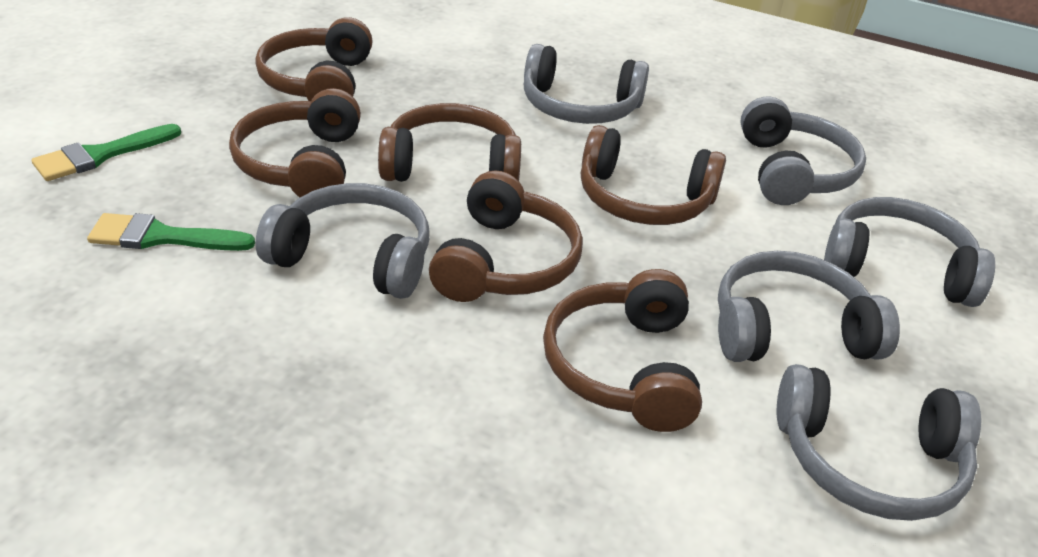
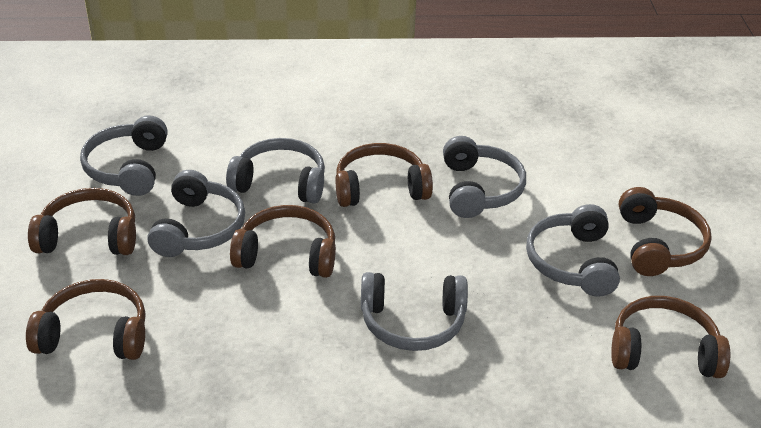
green brush: 2 -> 0

